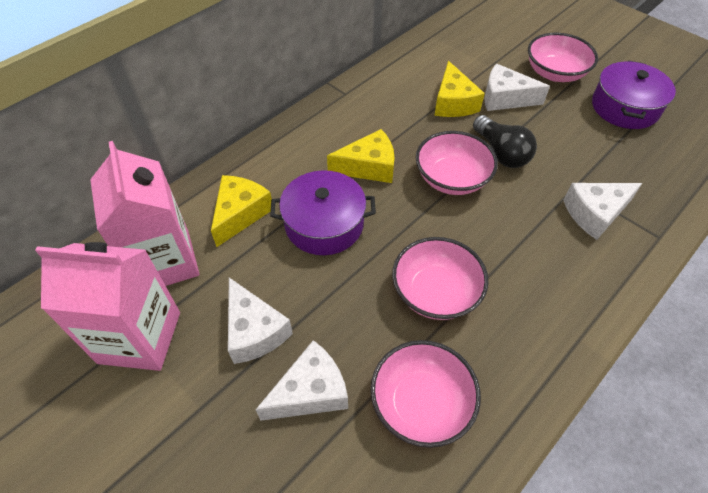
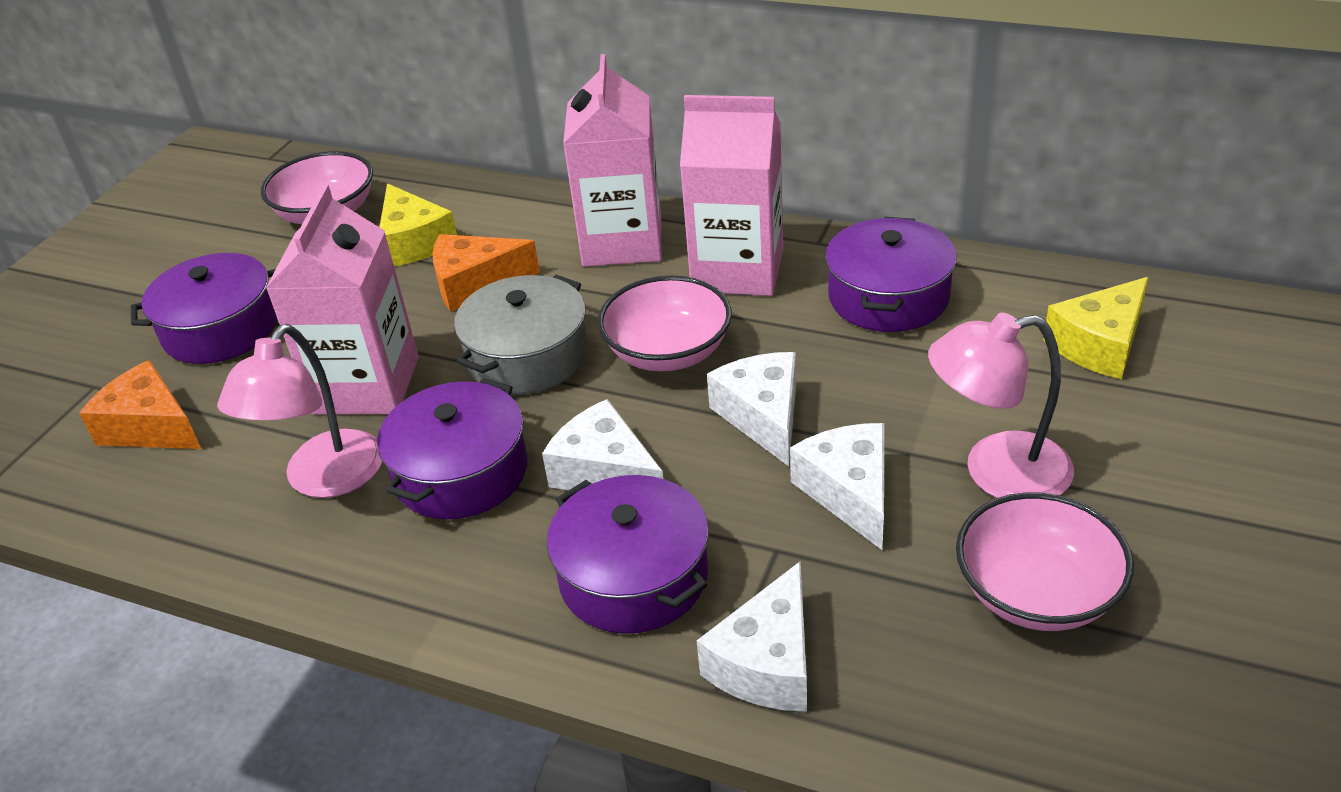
black light bulb: 1 -> 0
grey pot: 0 -> 1
orange cheese: 0 -> 2
pink bowl: 4 -> 3
pink carton: 2 -> 3
pink lamp: 0 -> 2
purple pot: 2 -> 4
yellow cheese: 3 -> 2

